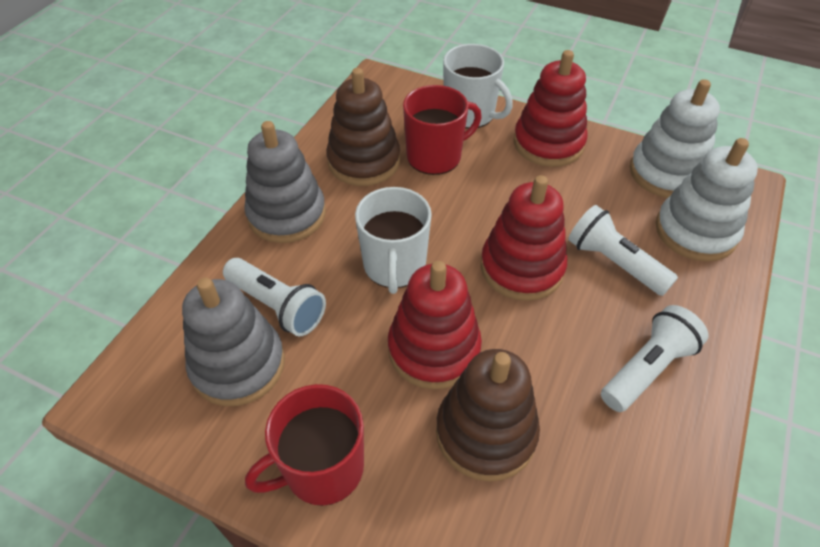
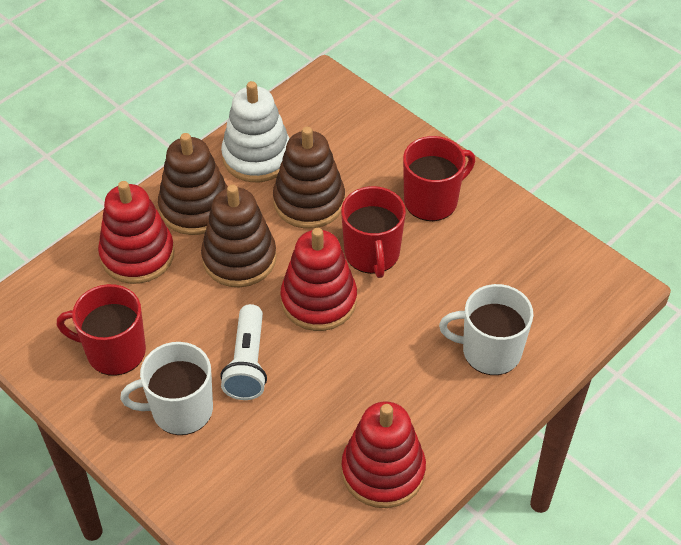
brown stacking toy: 2 -> 3
grey stacking toy: 2 -> 0
red mug: 2 -> 3
white flashlight: 3 -> 1
white stacking toy: 2 -> 1

